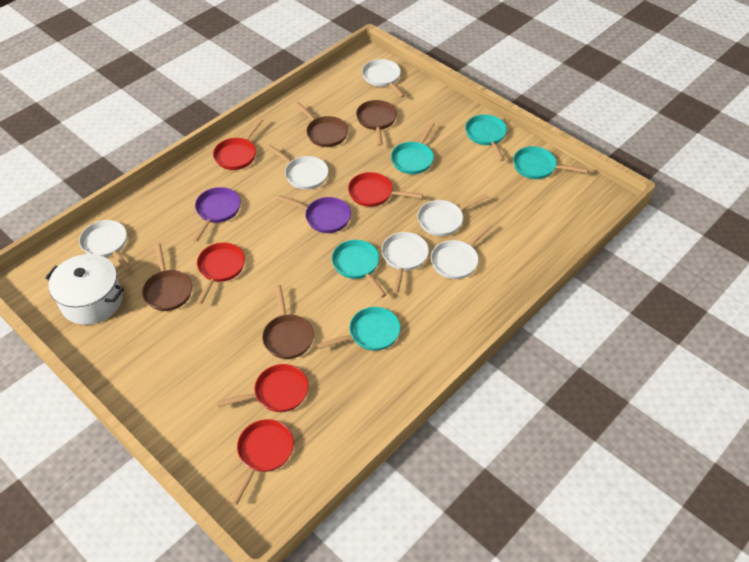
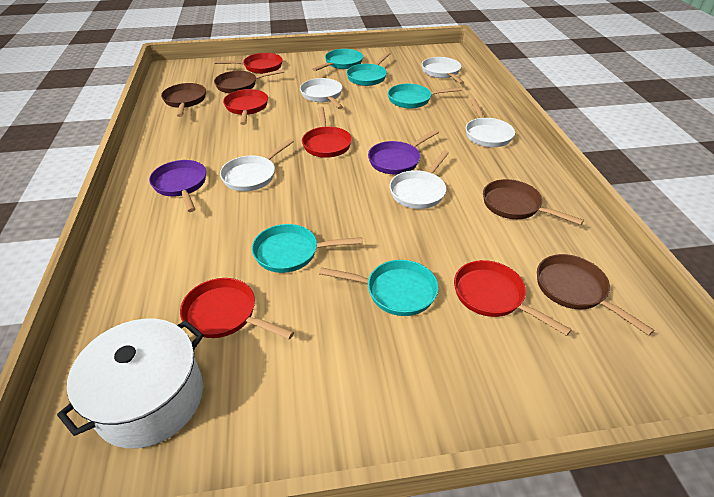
white pan: 6 -> 5

